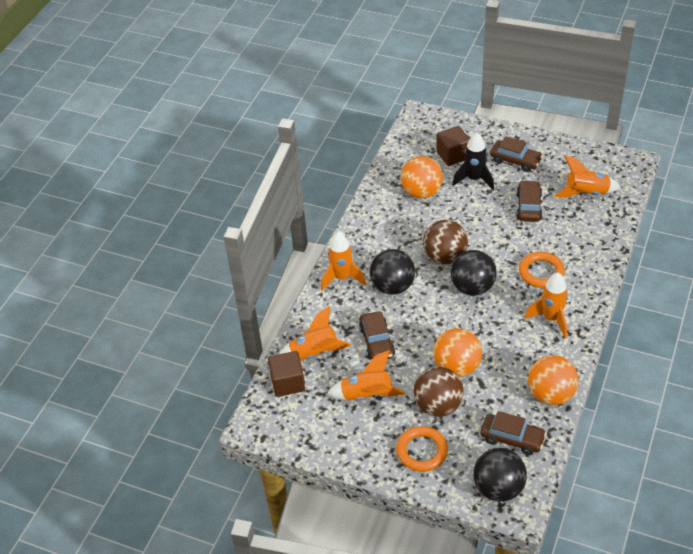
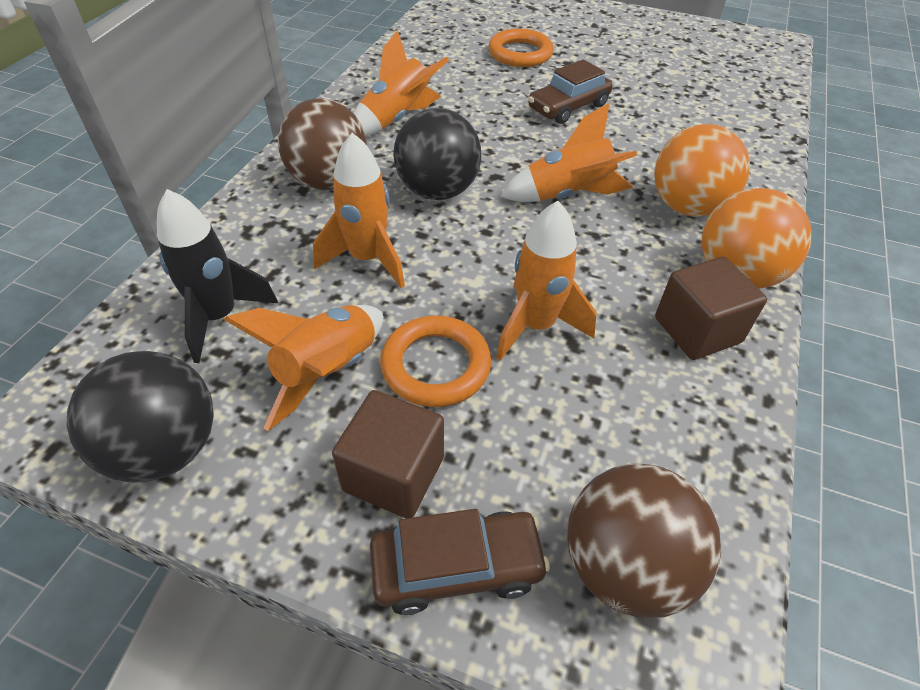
black ball: 3 -> 2
brown car: 4 -> 2
orange ball: 3 -> 2

